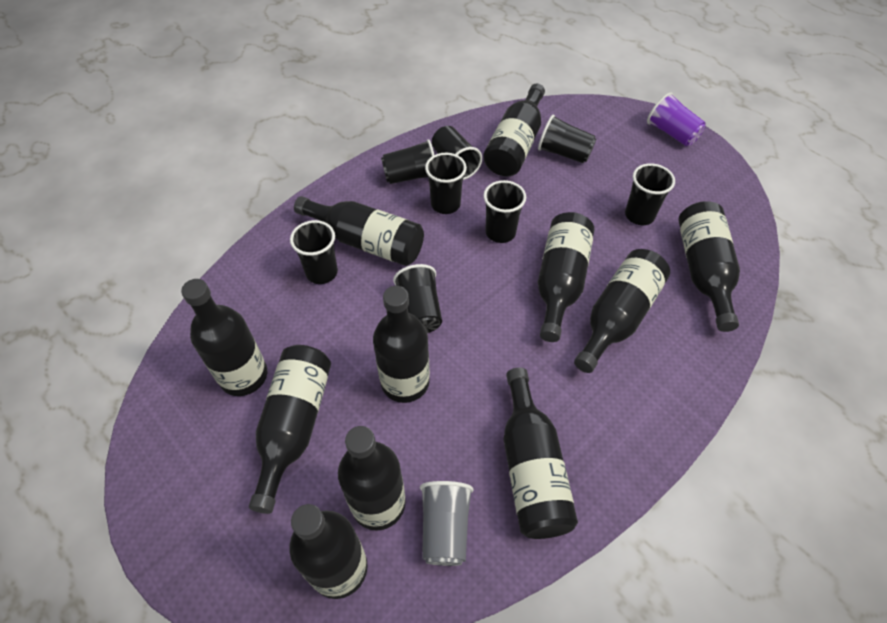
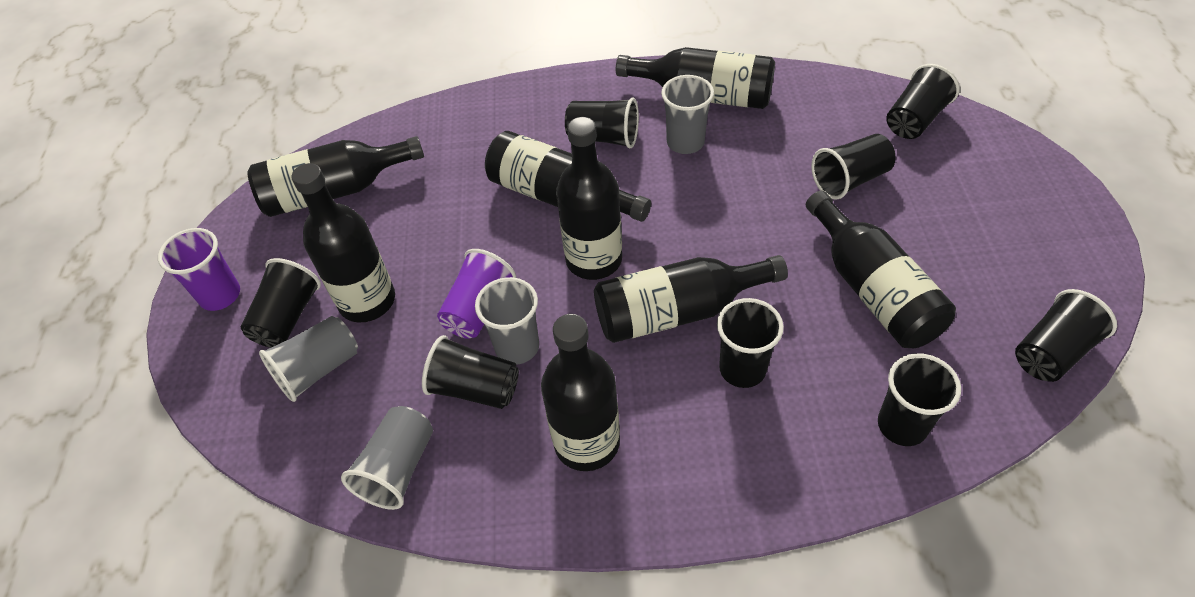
black bottle: 11 -> 8
grey cup: 1 -> 4
purple cup: 1 -> 2

